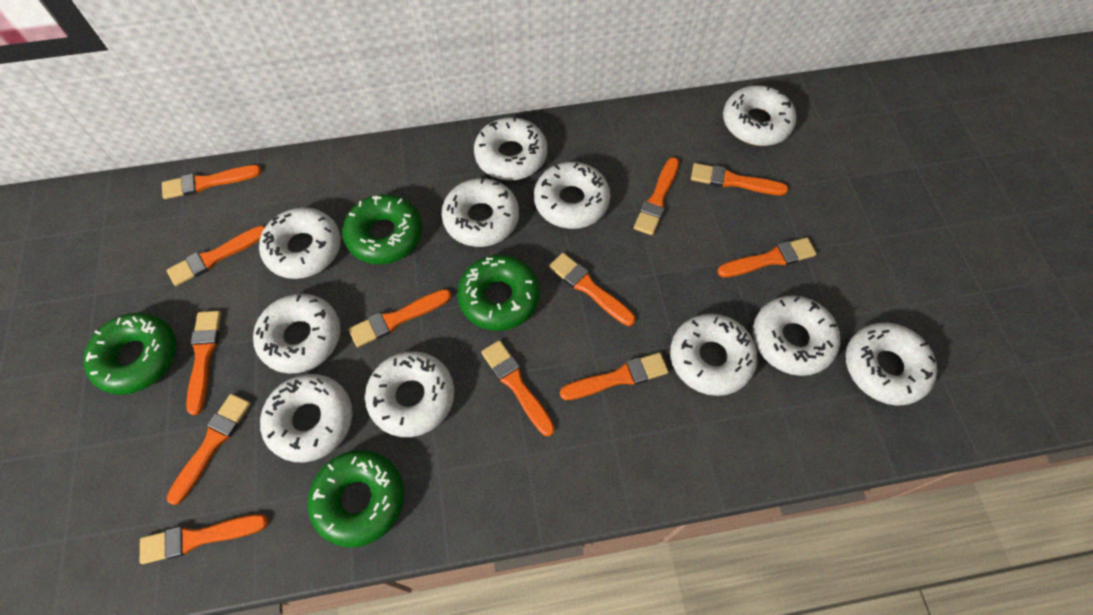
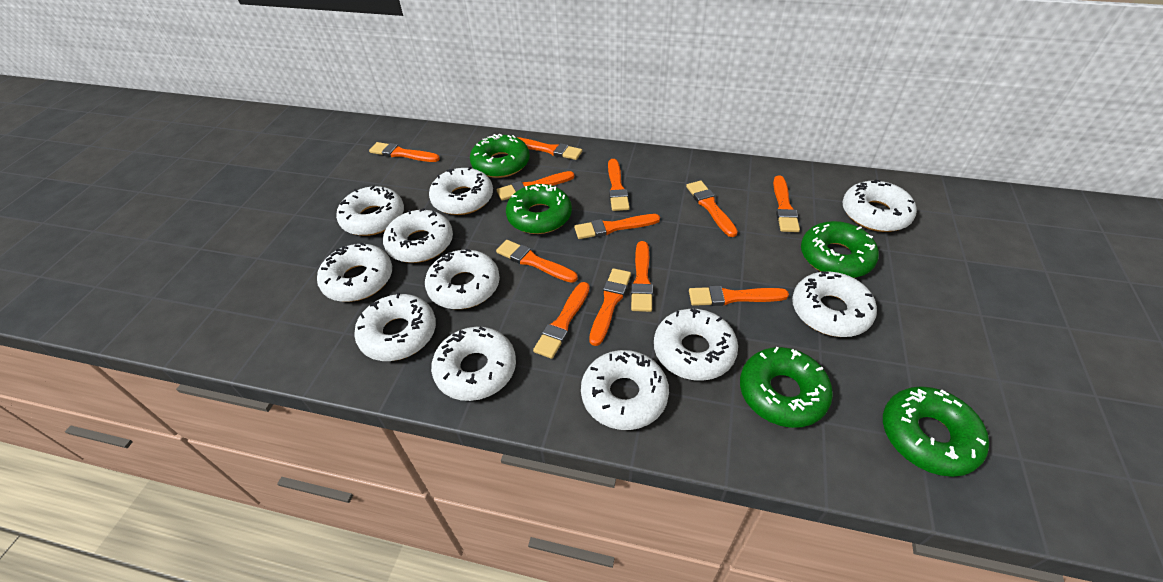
green donut: 4 -> 5

